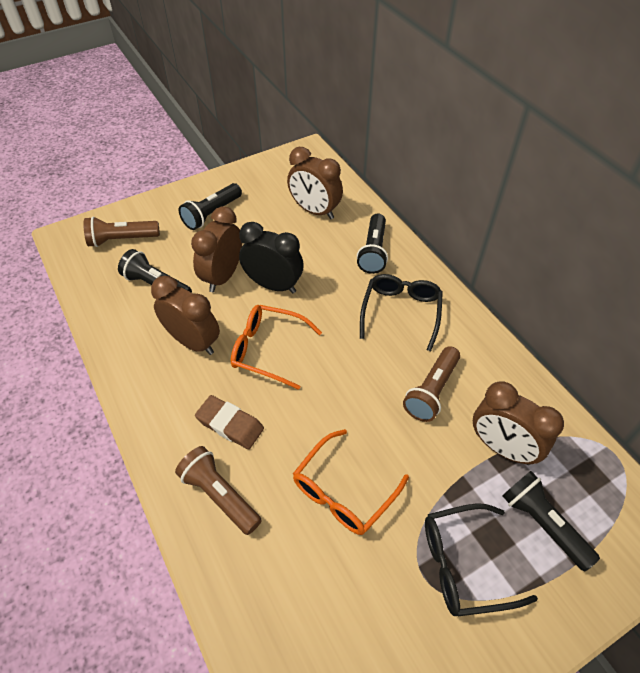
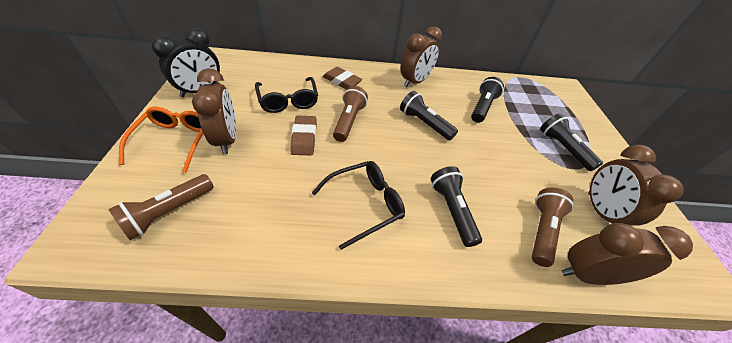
brown eraser: 1 -> 2
orange glasses: 2 -> 1

